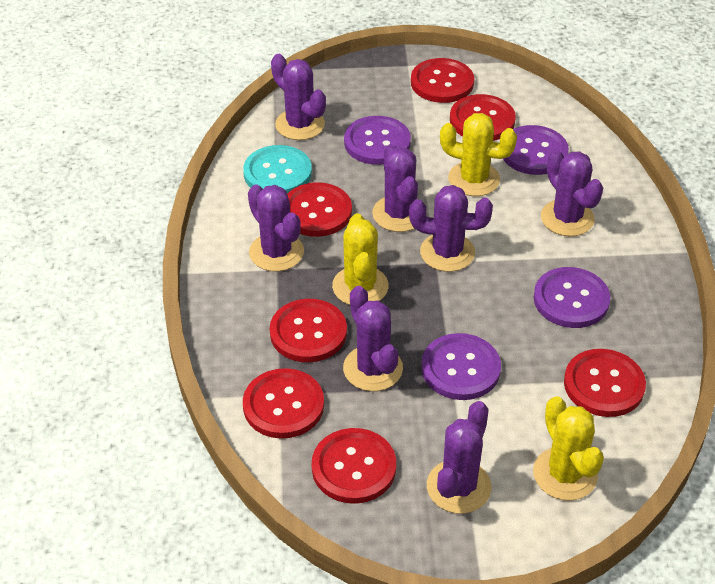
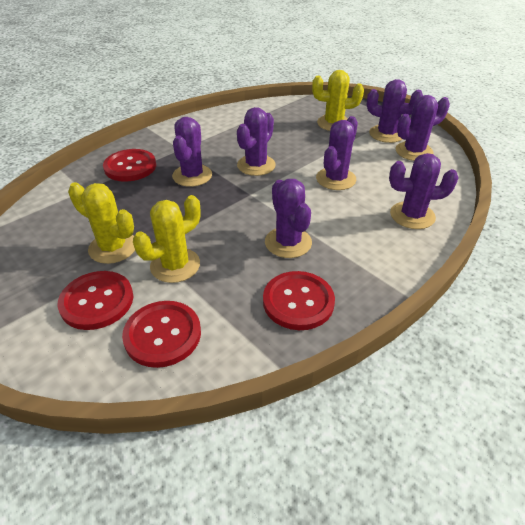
purple button: 4 -> 0
red button: 7 -> 4
turquoise button: 1 -> 0

